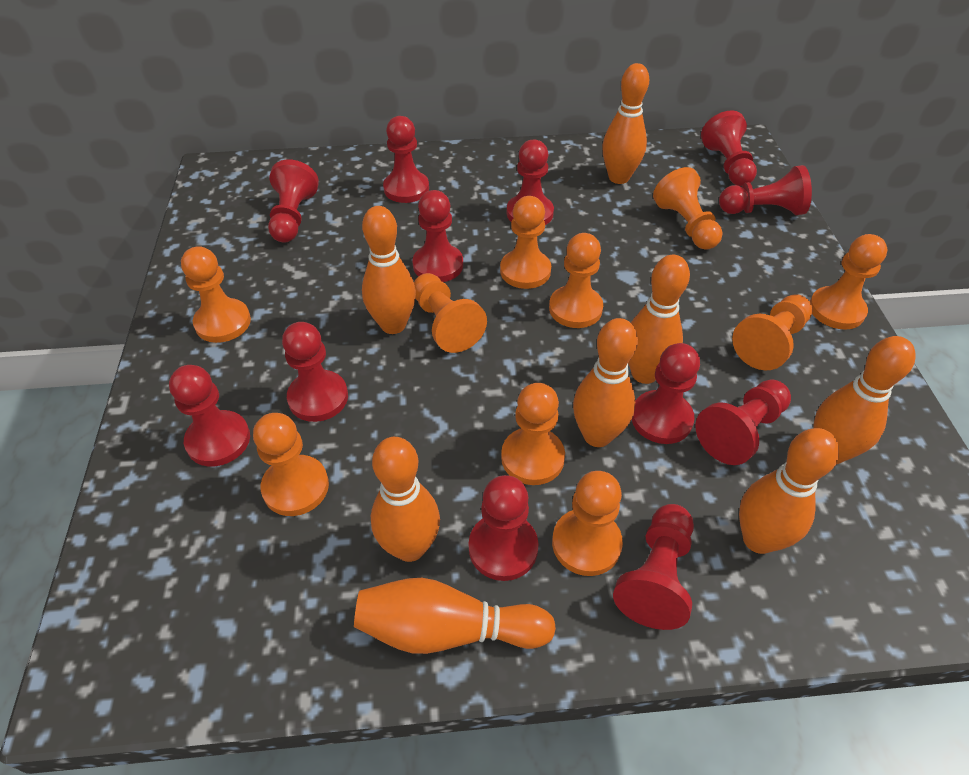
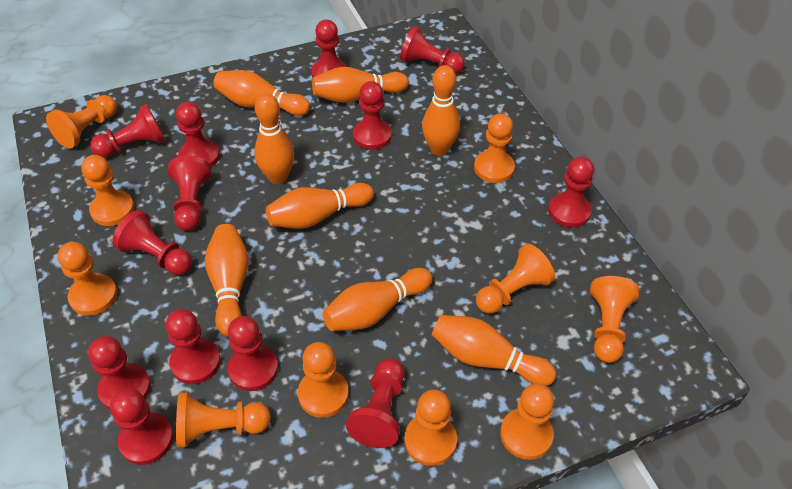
red pawn: 12 -> 13

